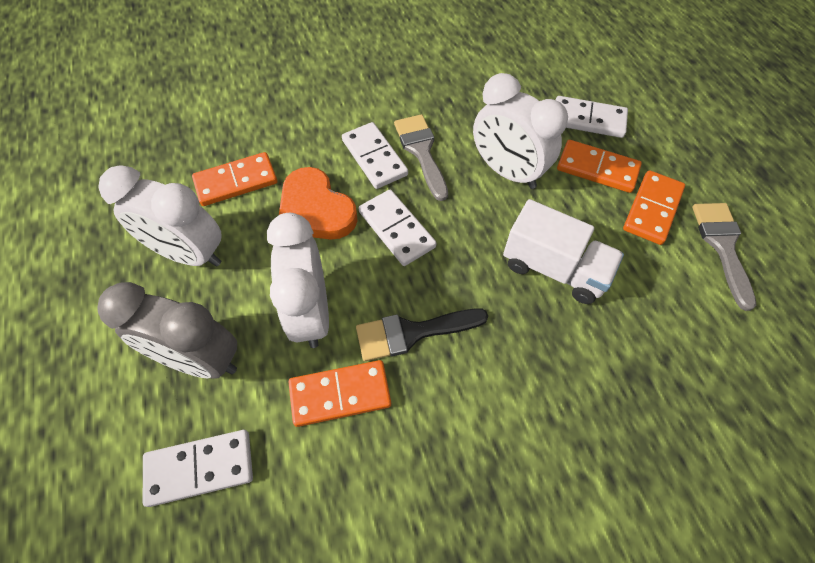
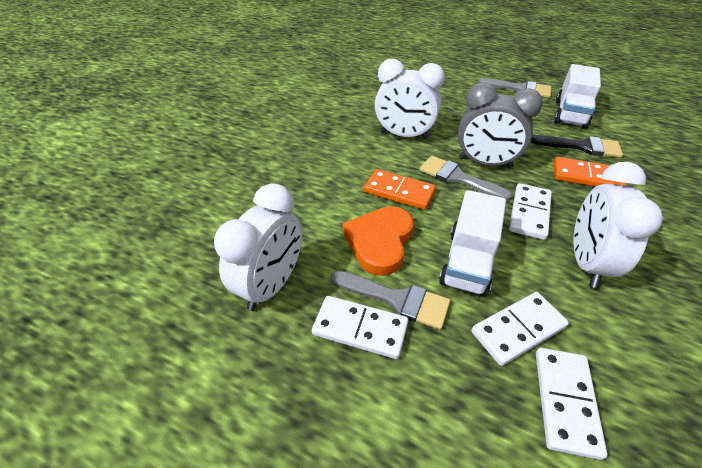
grey brush: 2 -> 3
orange domino: 4 -> 2
white truck: 1 -> 2

